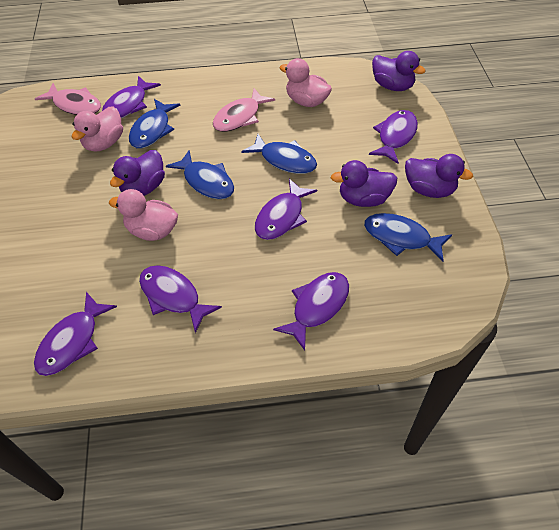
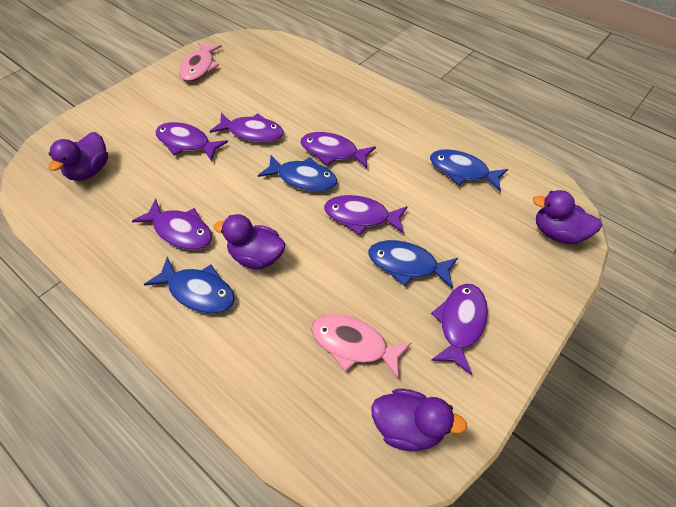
pink duck: 3 -> 0

